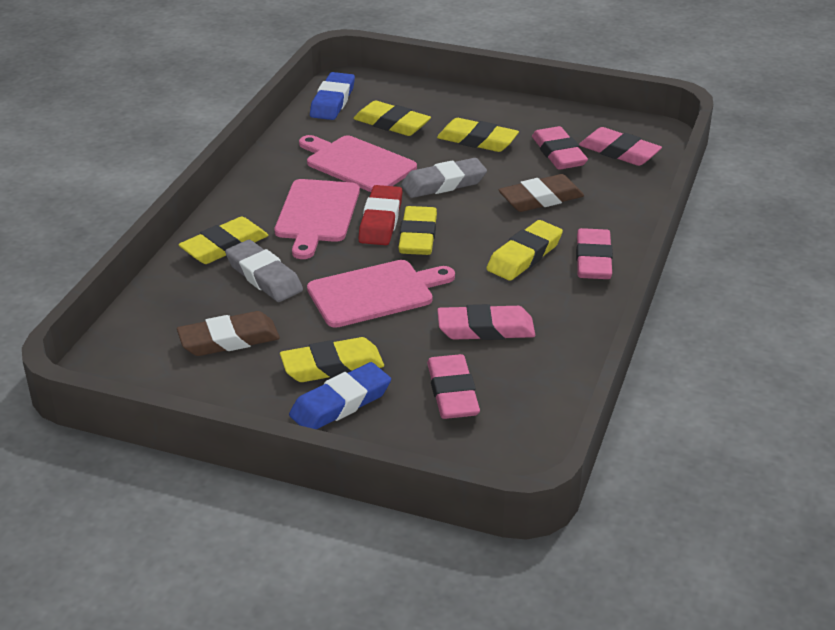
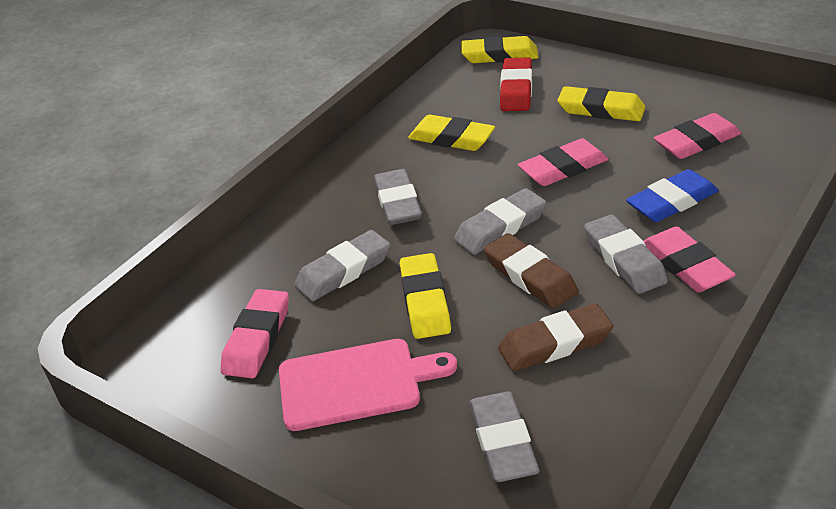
blue eraser: 2 -> 1
grey eraser: 2 -> 5
pink cutting board: 3 -> 1
pink eraser: 5 -> 4
yellow eraser: 6 -> 4

